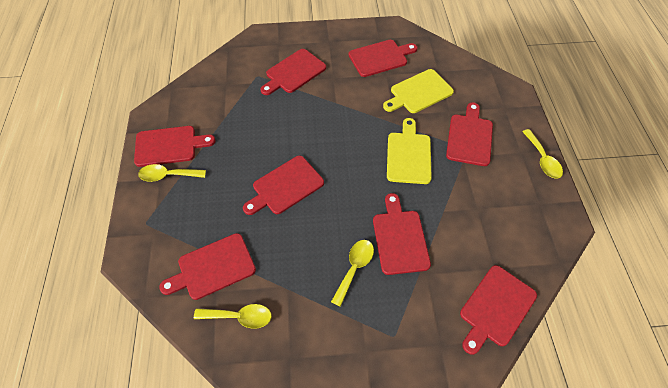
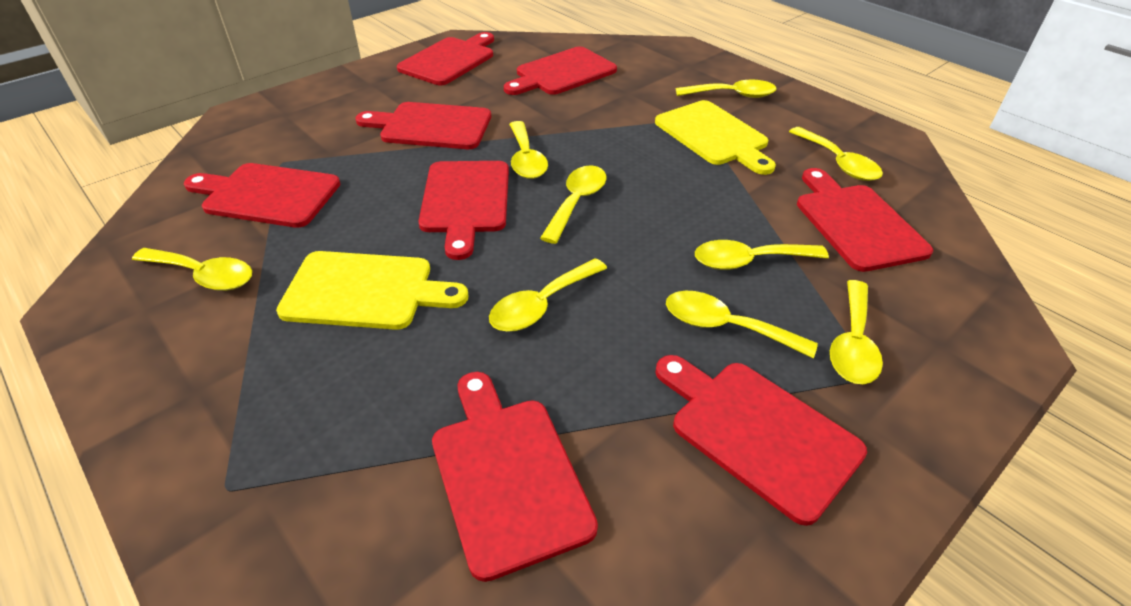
yellow spoon: 4 -> 9

